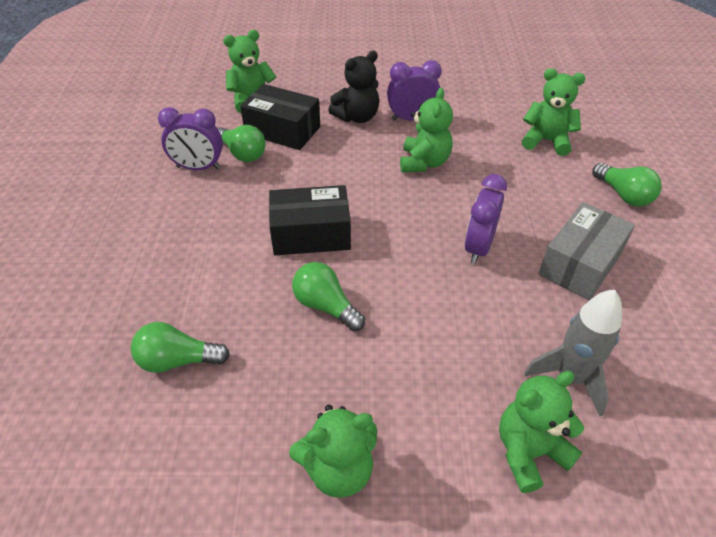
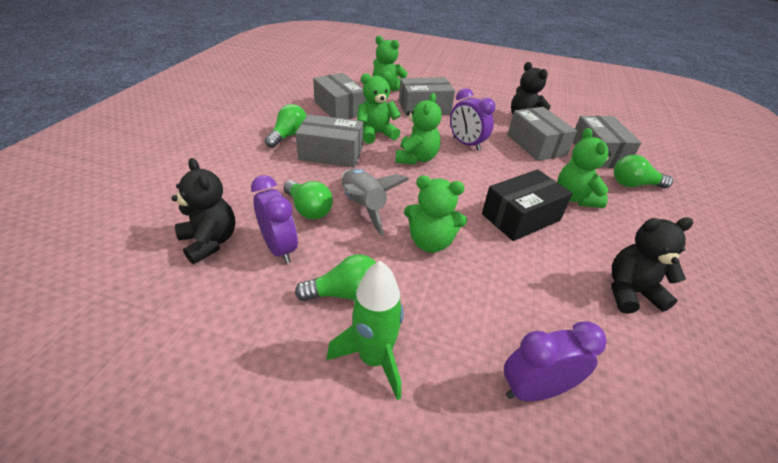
black box: 2 -> 1
black teddy bear: 1 -> 3
green rocket: 0 -> 1
grey box: 1 -> 5

